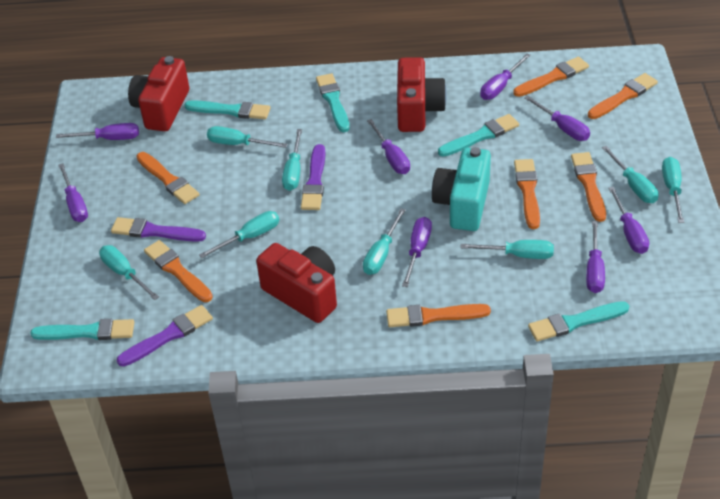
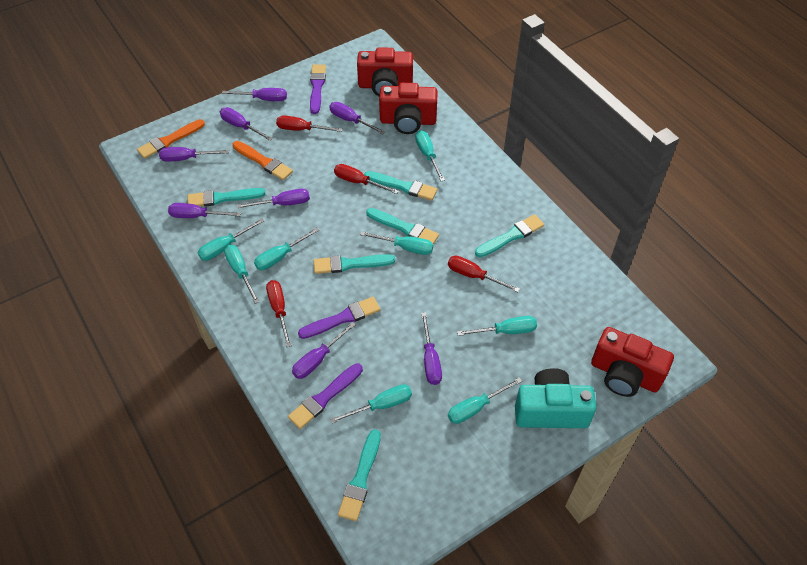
orange brush: 7 -> 2
red screwdriver: 0 -> 4
turquoise brush: 5 -> 6

